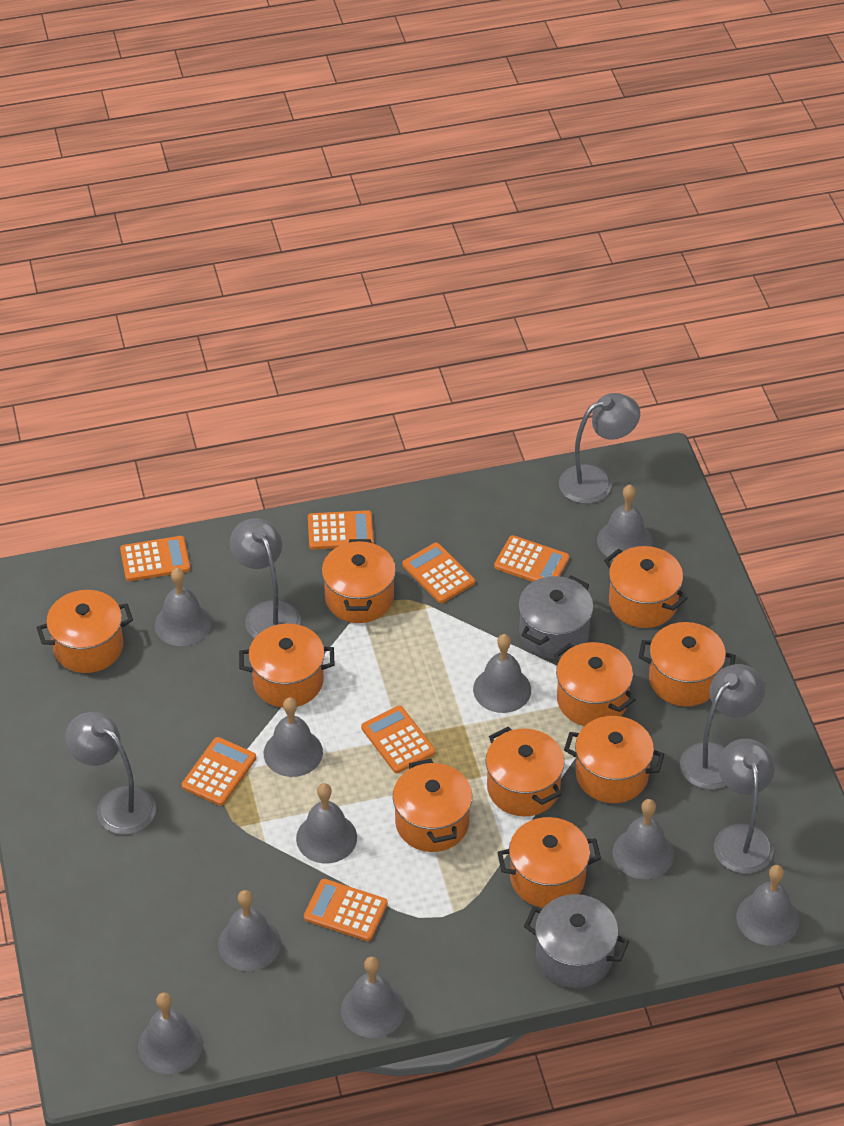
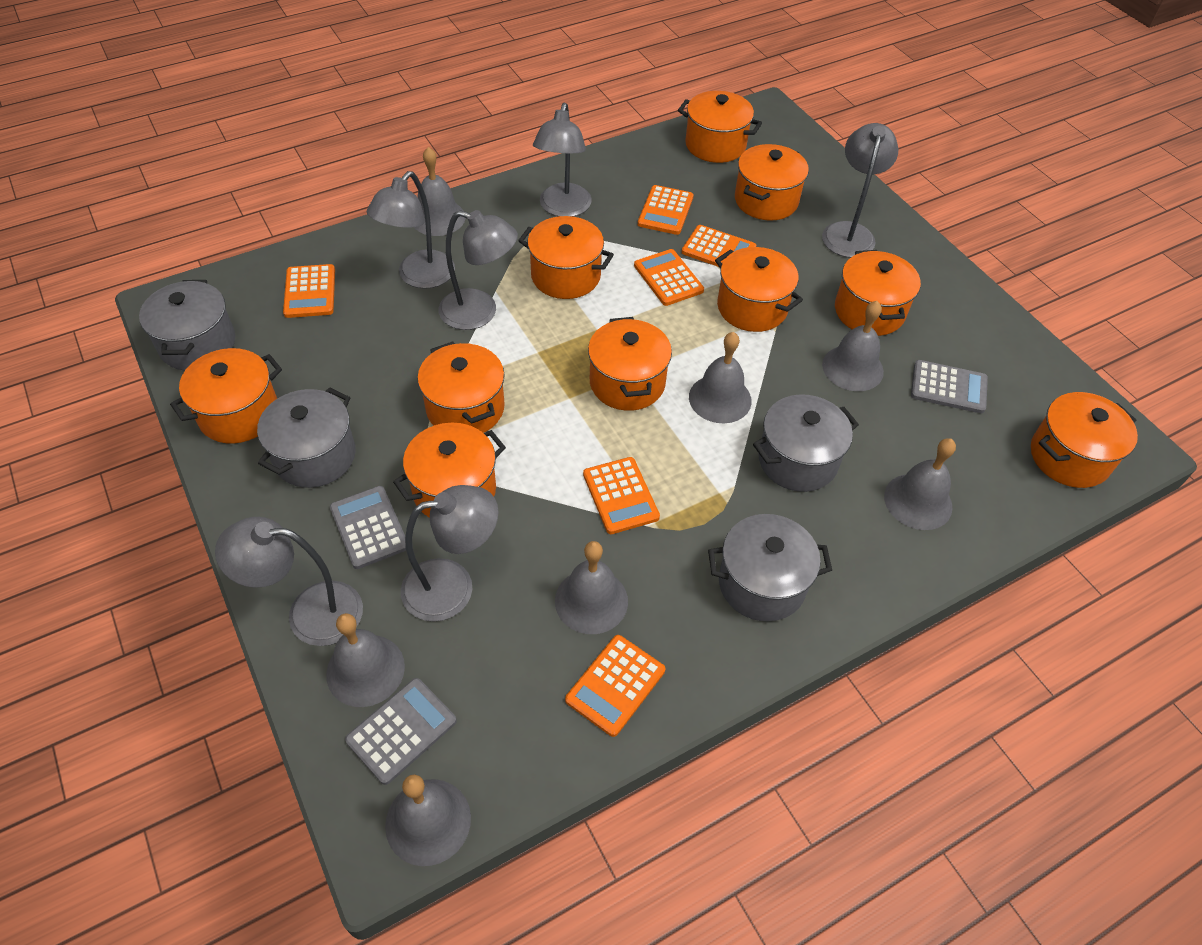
grey bell: 10 -> 7
grey calculator: 0 -> 3
grey lamp: 5 -> 6
grey pot: 2 -> 4
orange calculator: 7 -> 6

